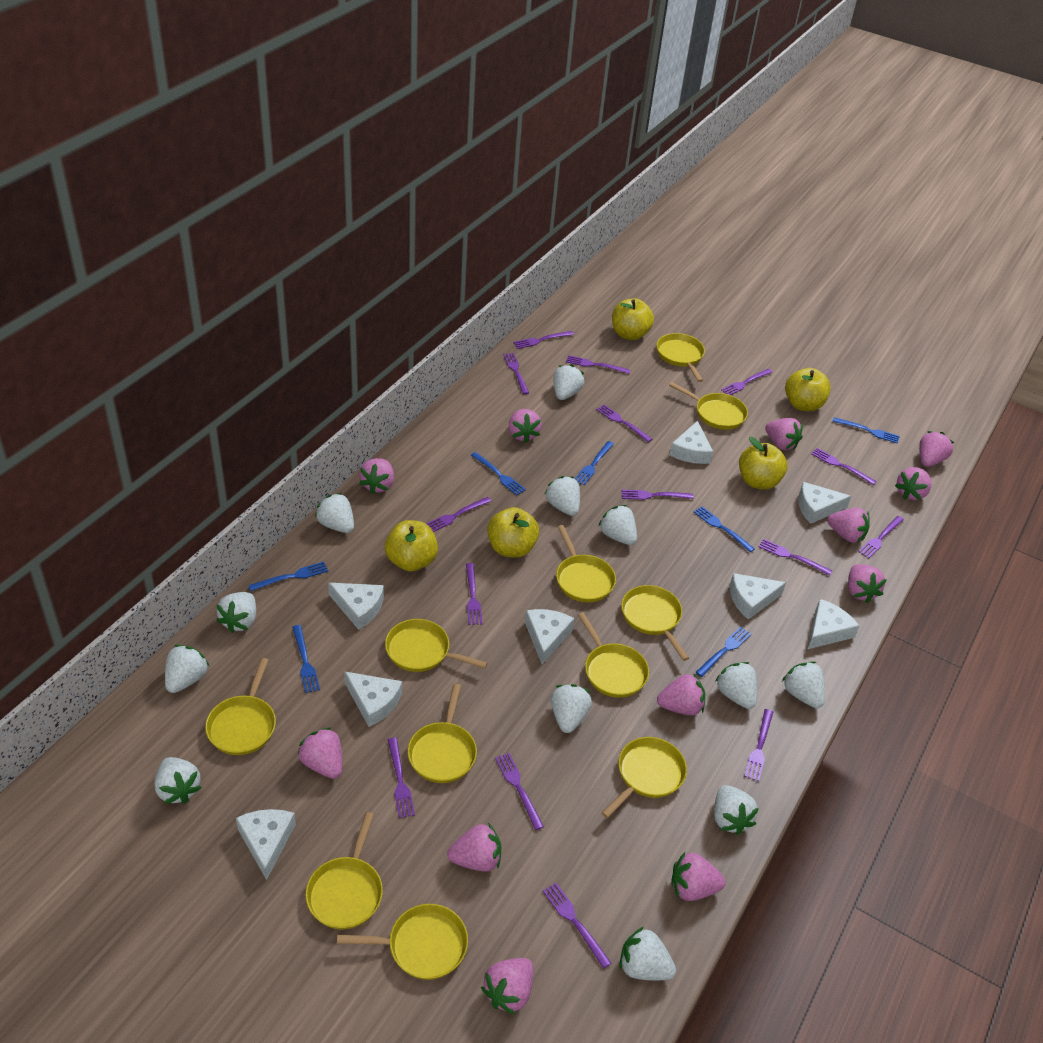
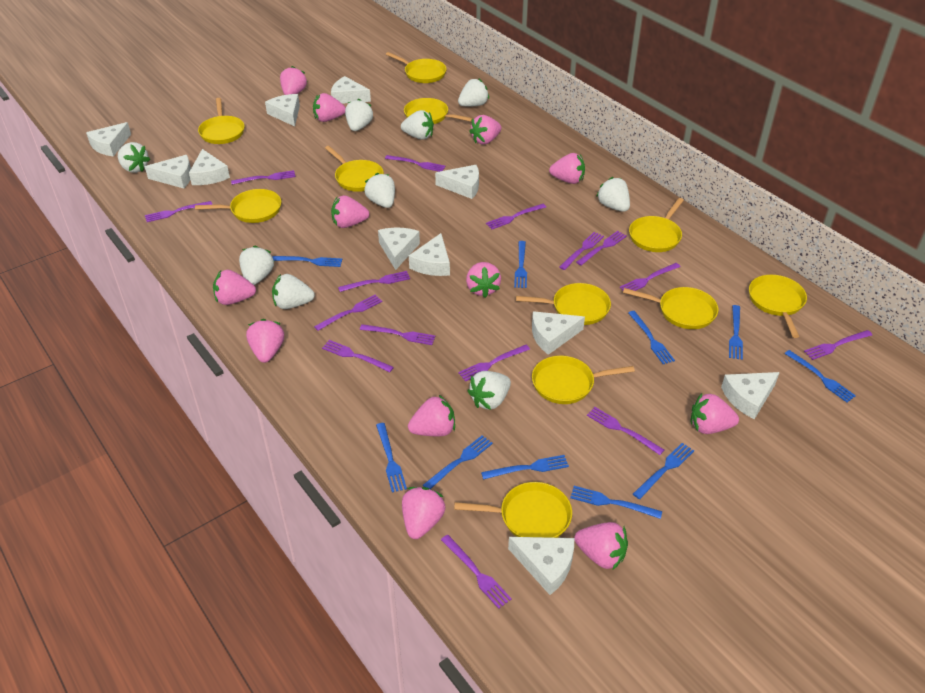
blue fork: 7 -> 10
white cheese: 8 -> 11
white strawberry: 12 -> 9
yellow apple: 5 -> 0

